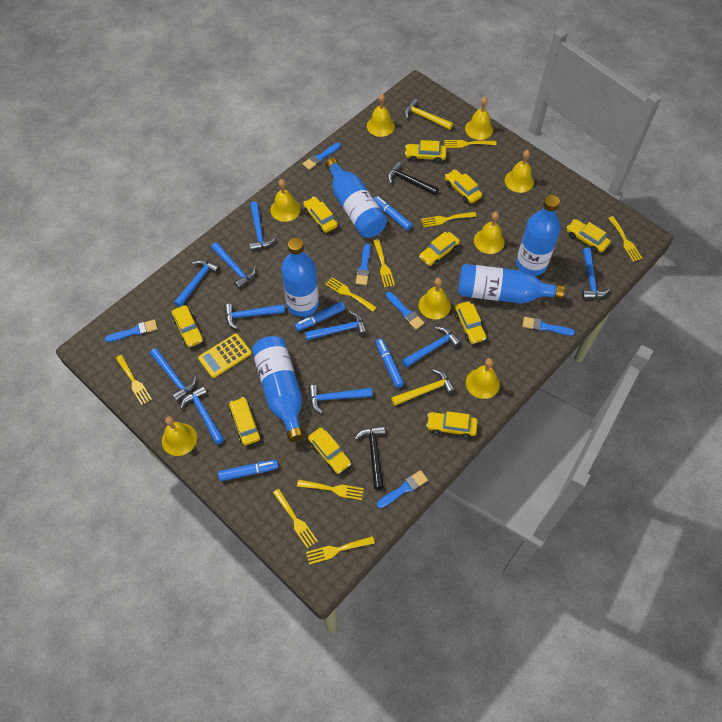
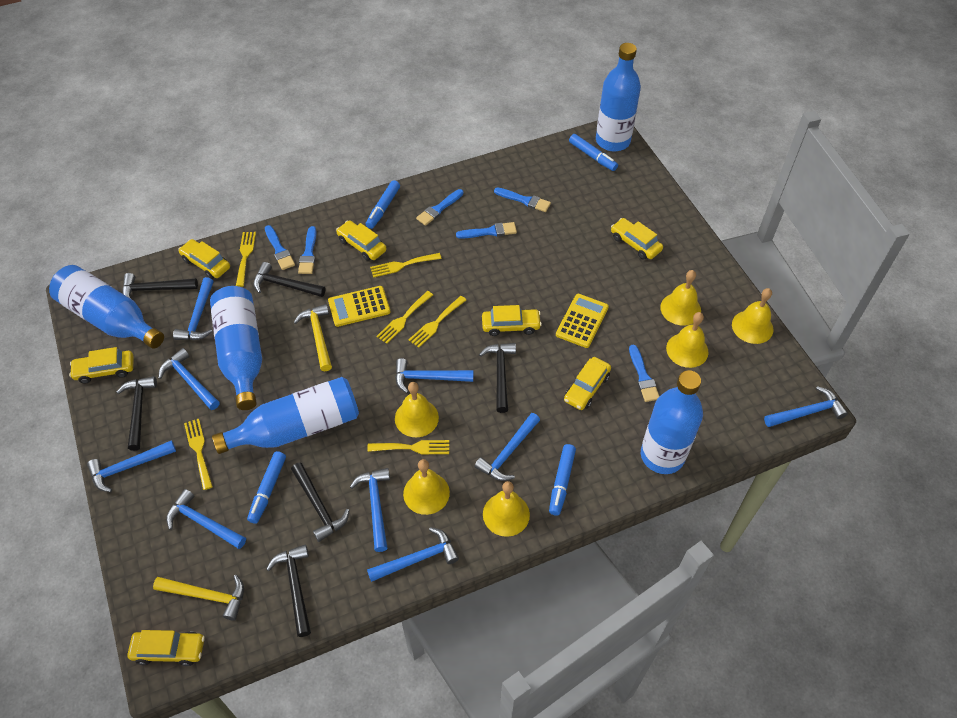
black hammer: 2 -> 6
blue hammer: 10 -> 9
yellow bell: 8 -> 6
yellow calculator: 1 -> 2
yellow car: 10 -> 7
yellow fork: 9 -> 6

